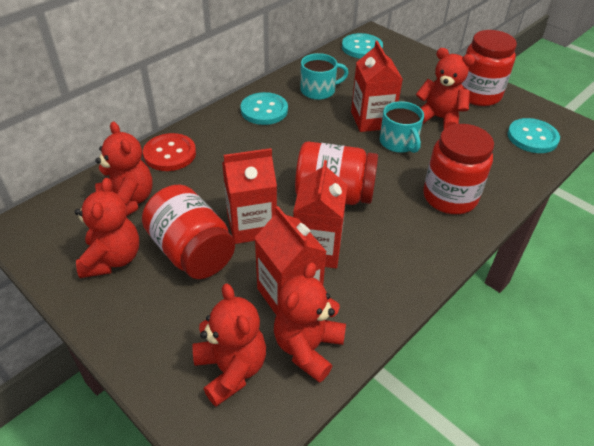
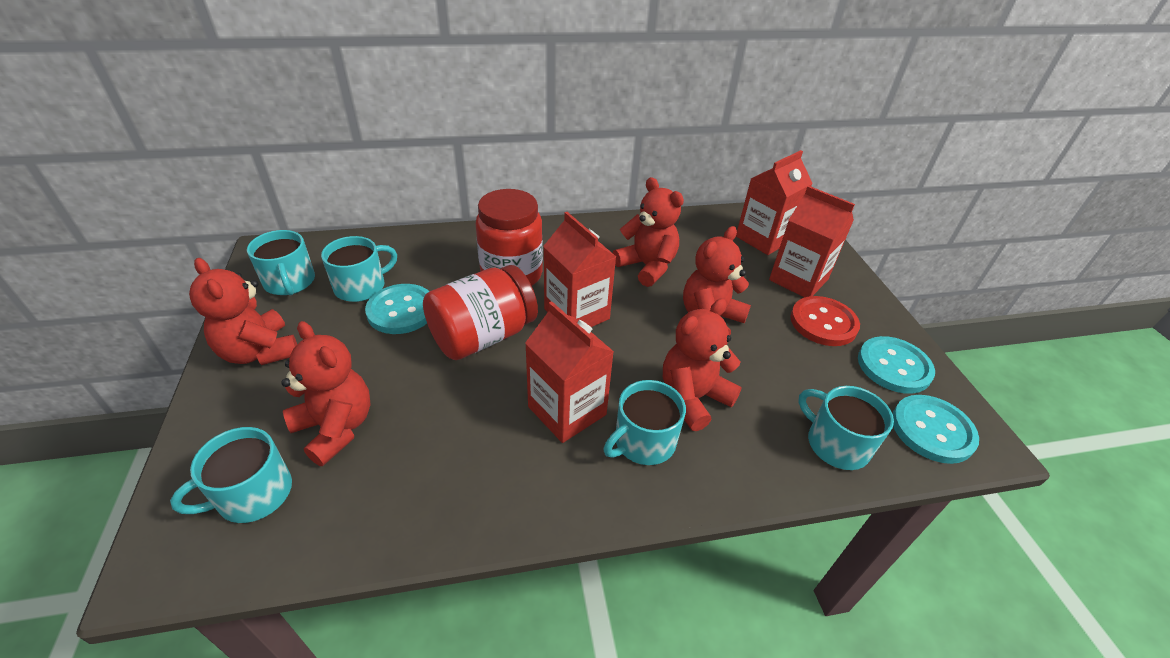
red jar: 4 -> 2
turquoise mug: 2 -> 5

